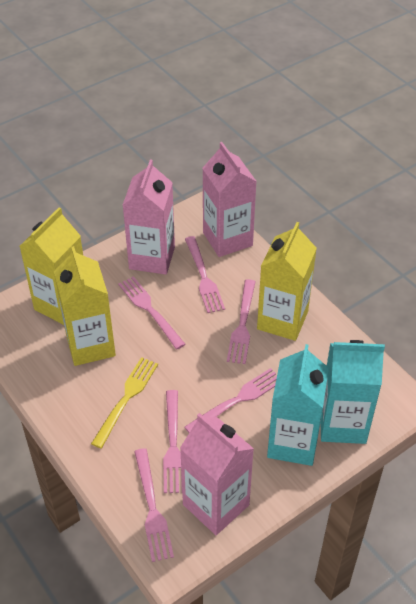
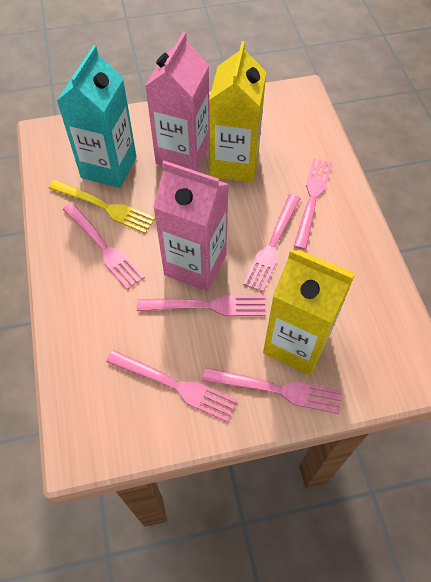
pink carton: 3 -> 2
turquoise carton: 2 -> 1
yellow carton: 3 -> 2

